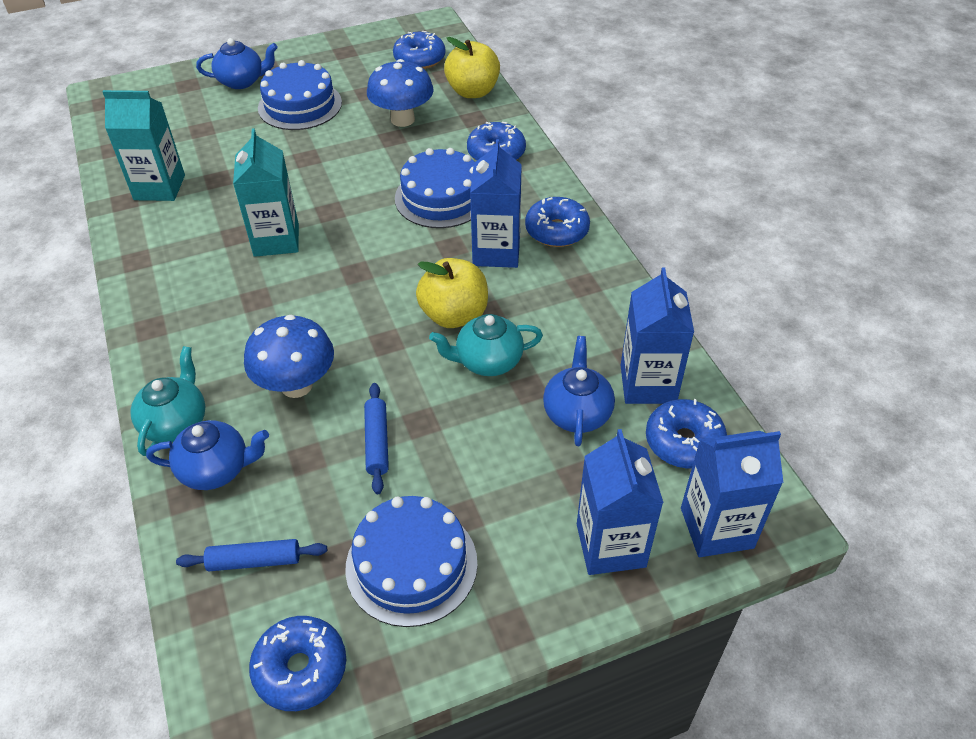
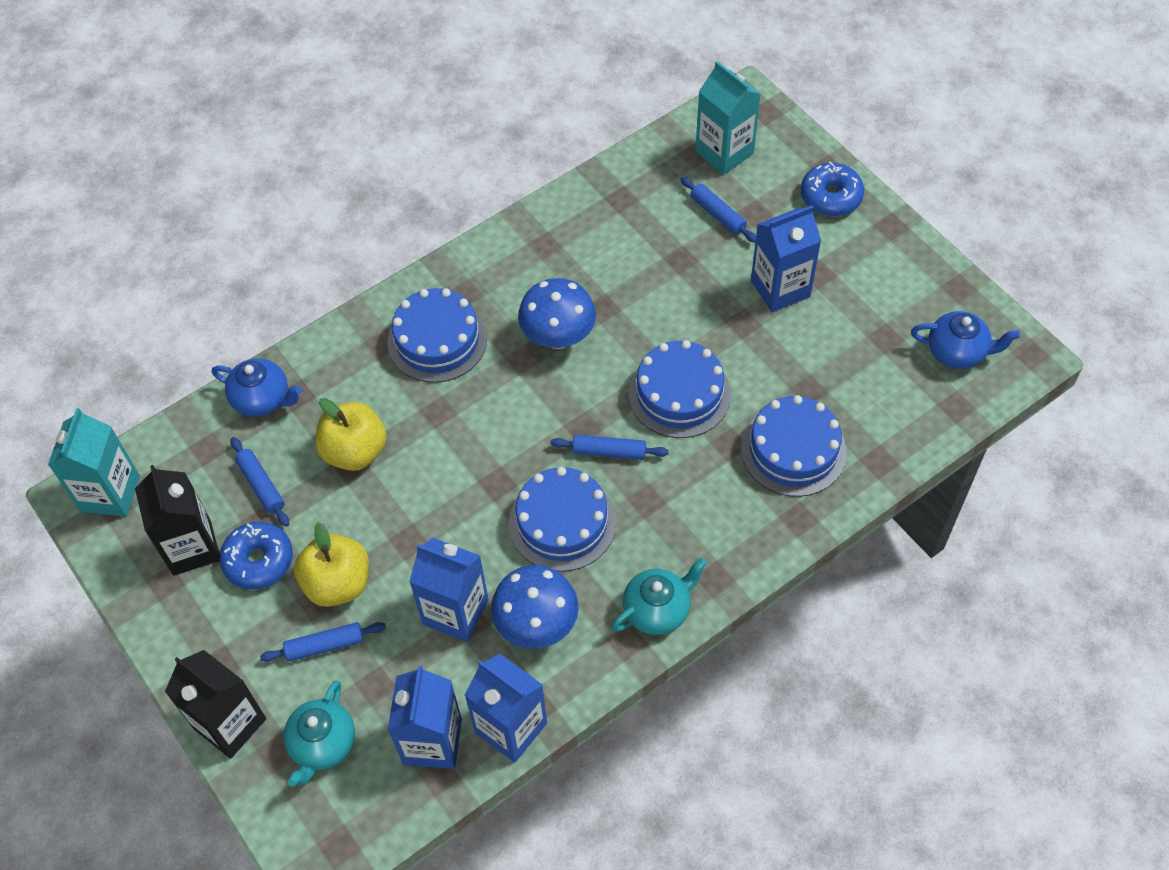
black carton: 0 -> 2
blue cake: 3 -> 4
blue donut: 5 -> 2
blue rolling pin: 2 -> 4
blue teapot: 3 -> 2

